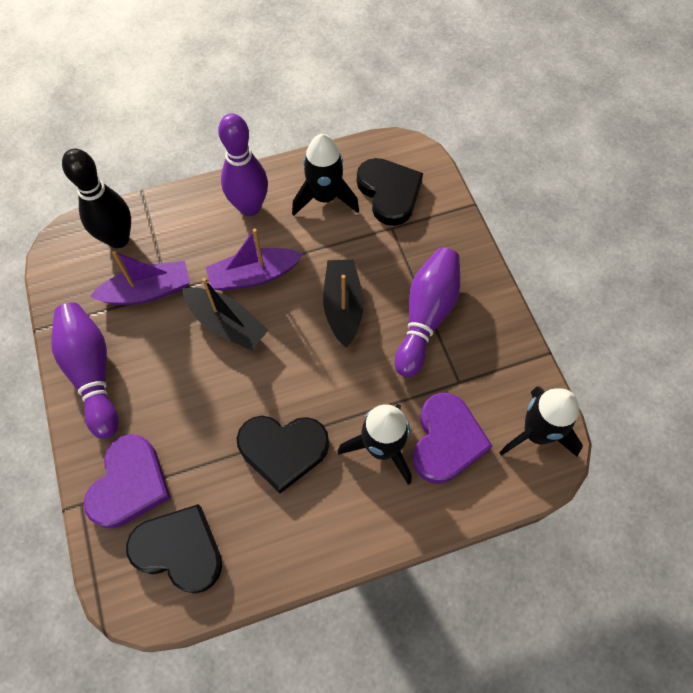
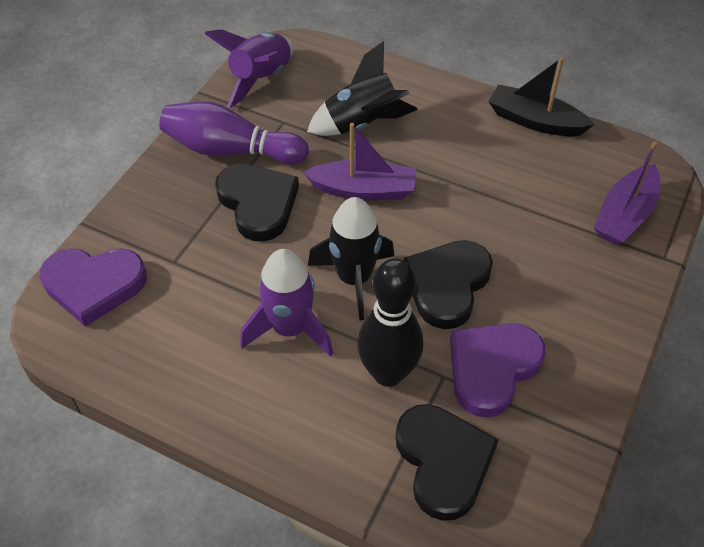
black boat: 2 -> 1
black rocket: 3 -> 2
purple bowling pin: 3 -> 1
purple rocket: 0 -> 2

